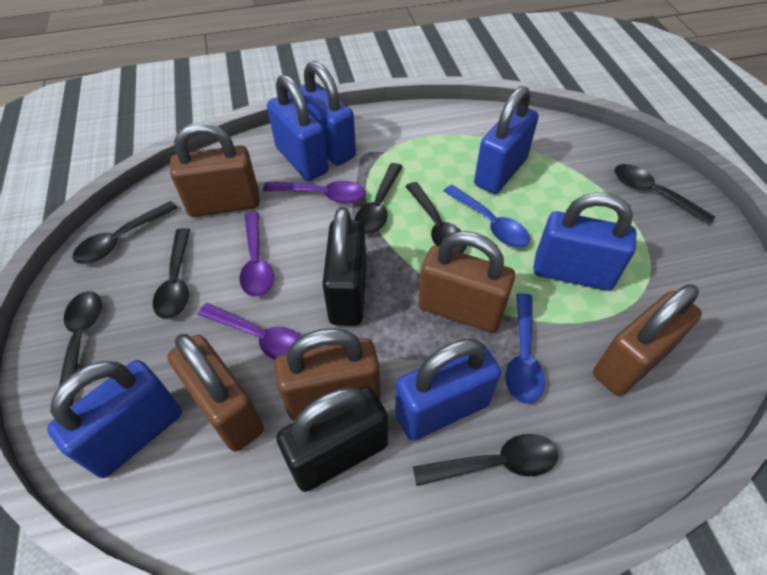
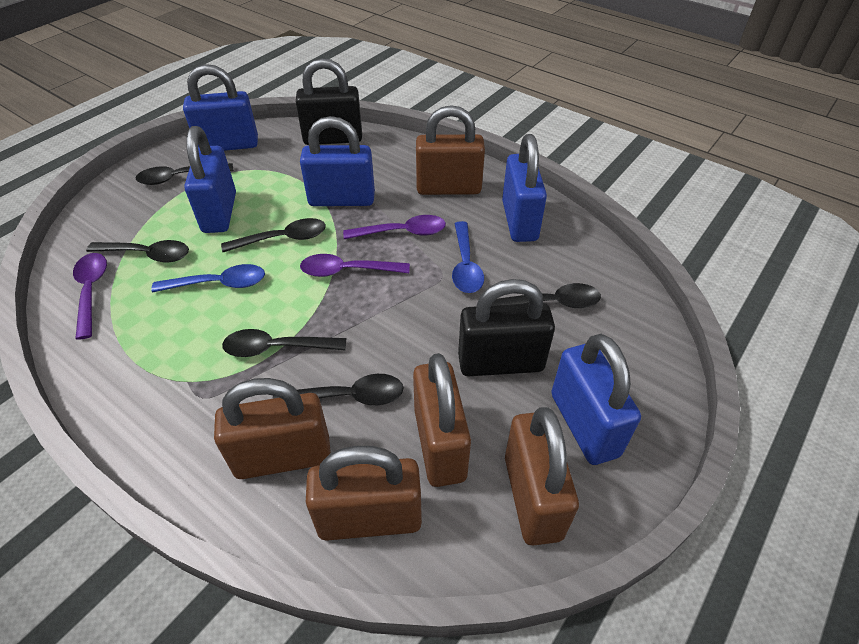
black spoon: 7 -> 6
blue padlock: 6 -> 5

